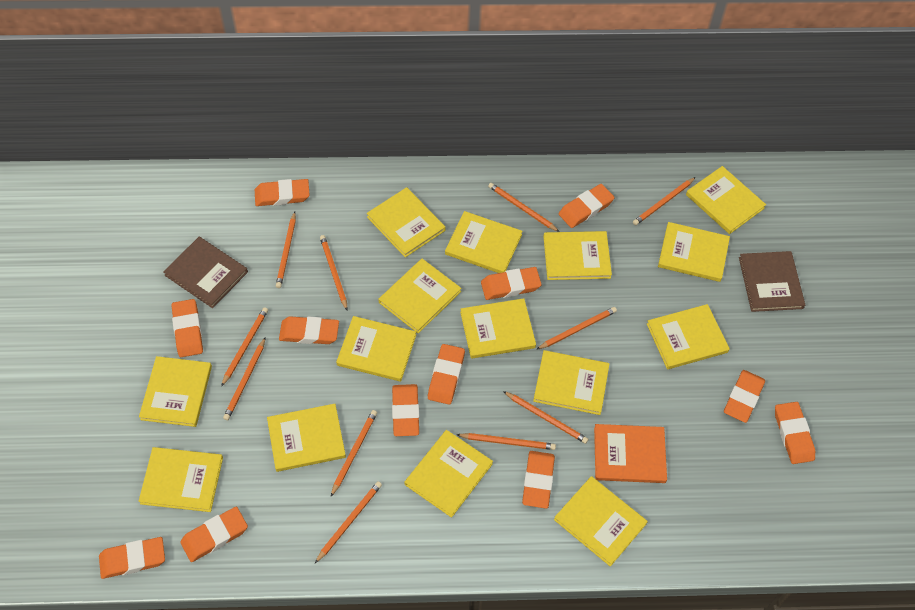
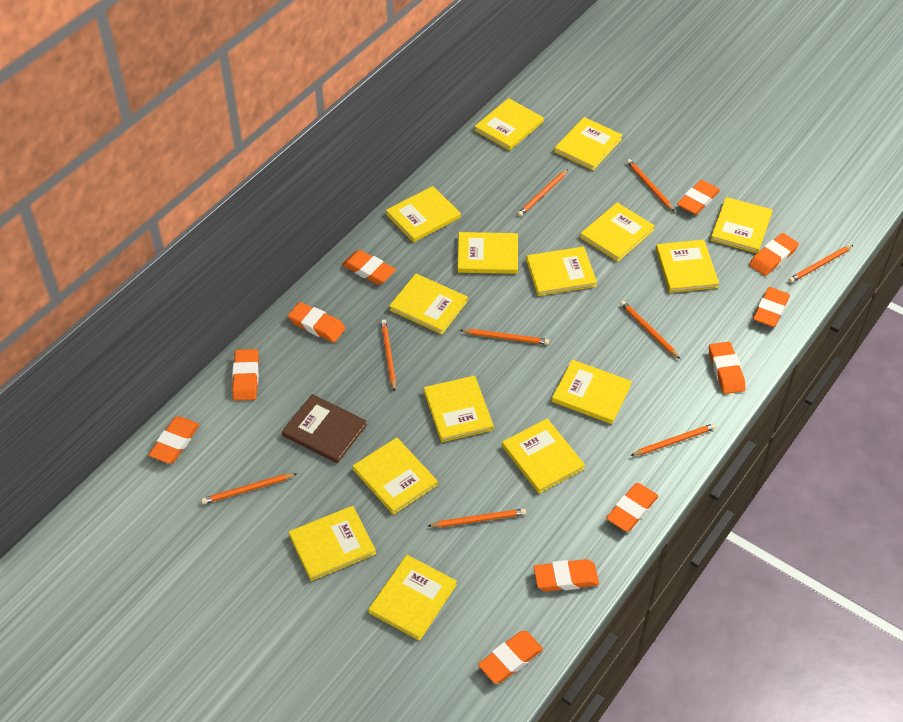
brown book: 2 -> 1
orange book: 1 -> 0
orange eraser: 12 -> 11
orange pencil: 11 -> 9

